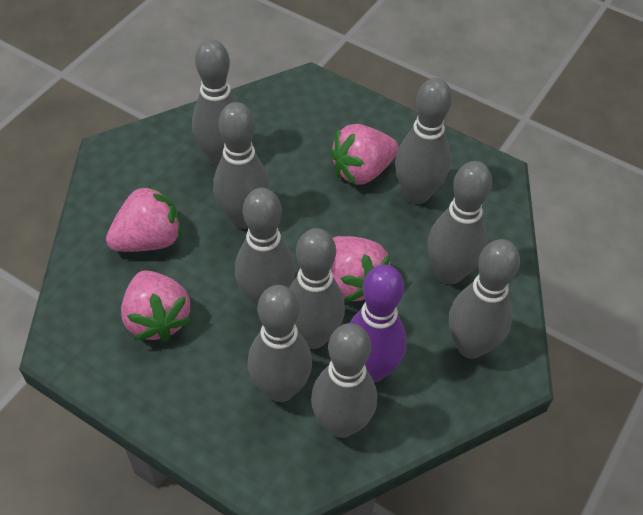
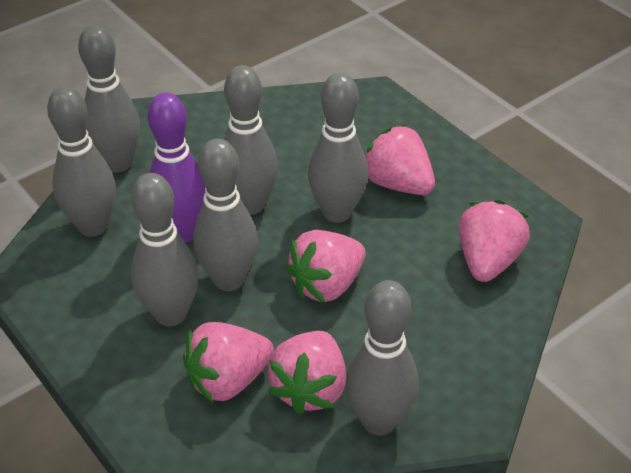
grey bowling pin: 9 -> 7
pink strawberry: 4 -> 5

